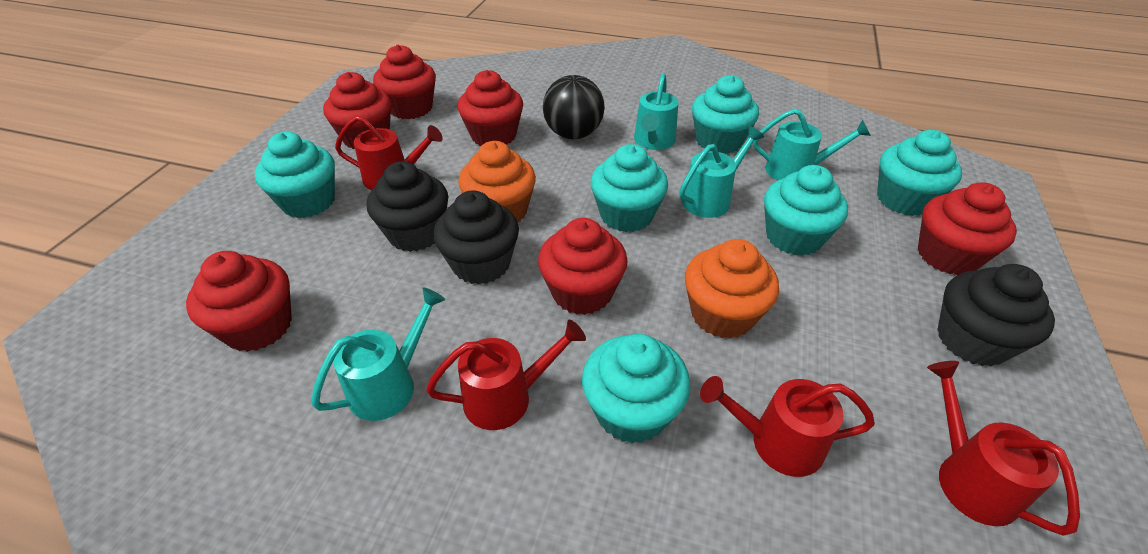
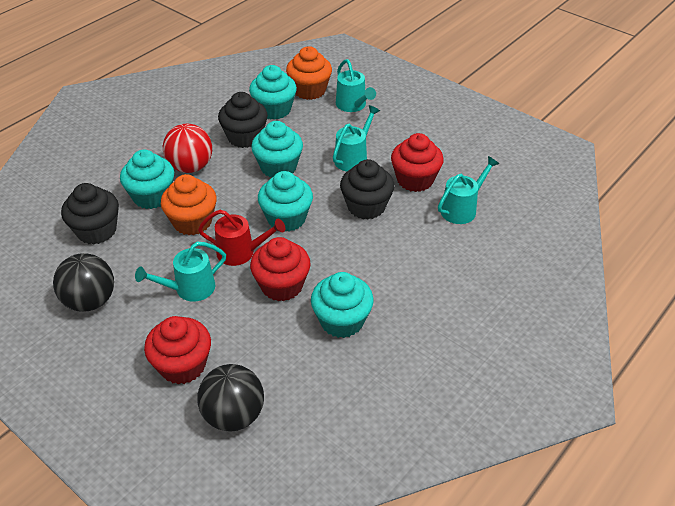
black ball: 1 -> 2
red ball: 0 -> 1
red cupcake: 6 -> 3
red watering can: 4 -> 1
turquoise cupcake: 6 -> 5

